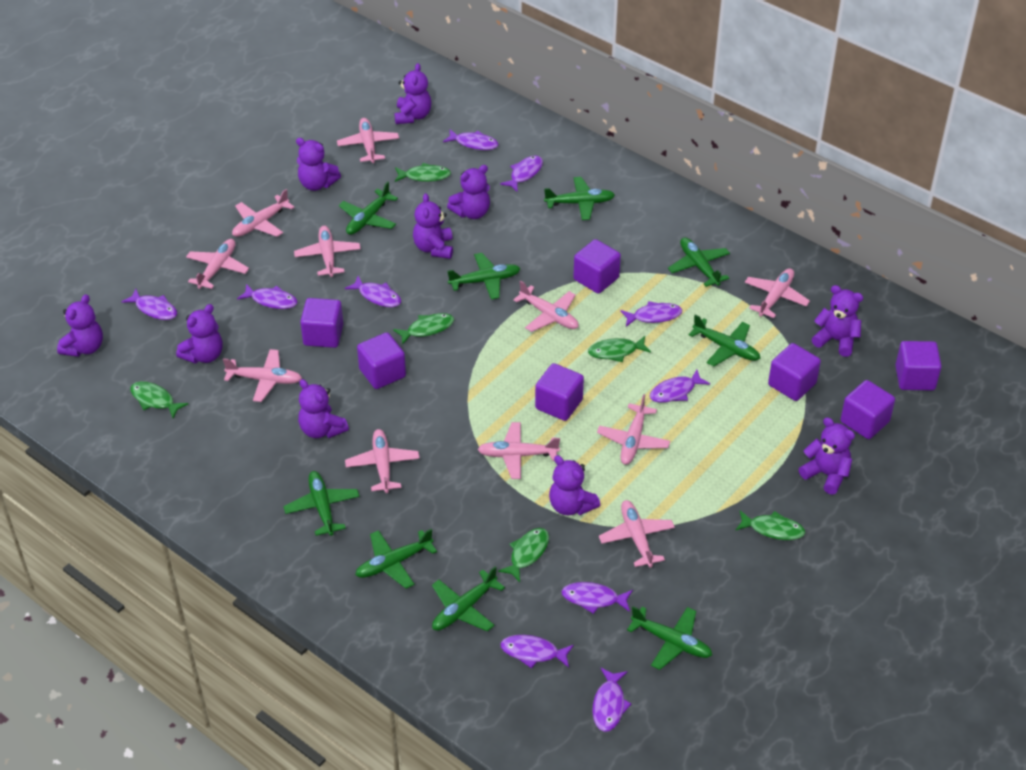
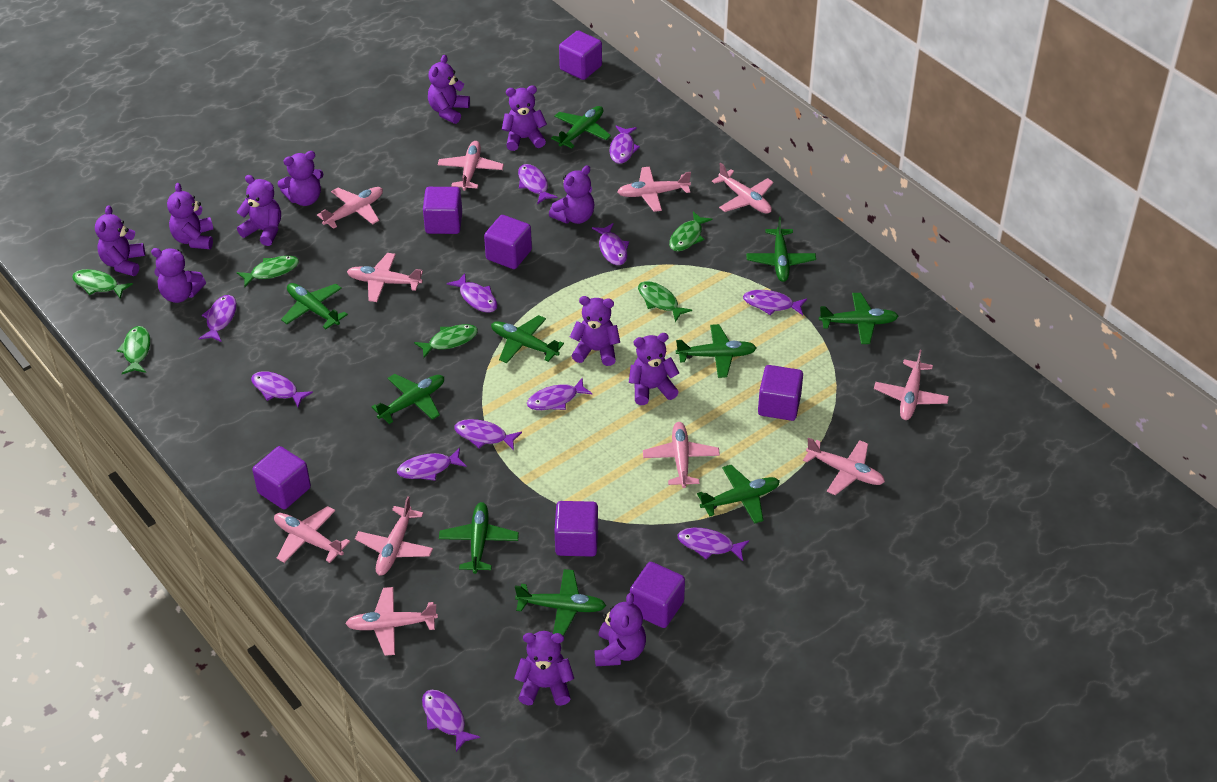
green plane: 9 -> 10
purple fish: 10 -> 12
purple teddy bear: 10 -> 12

